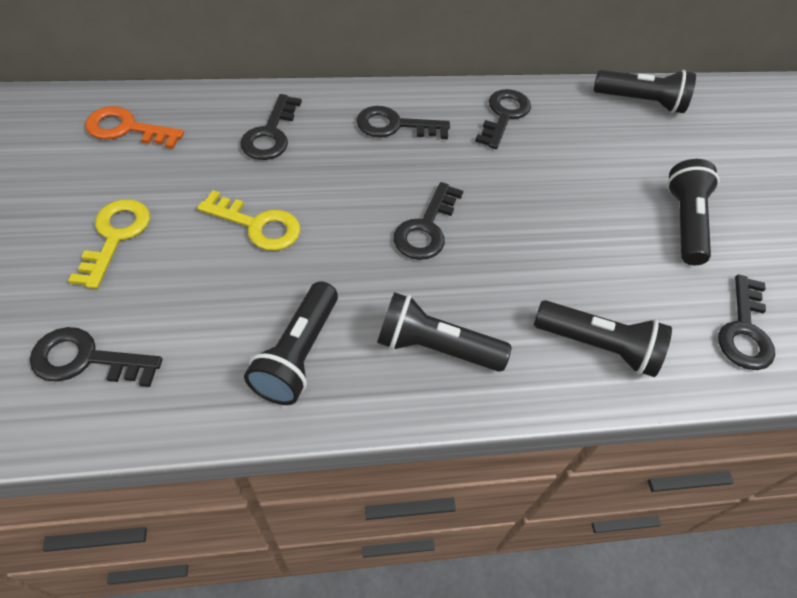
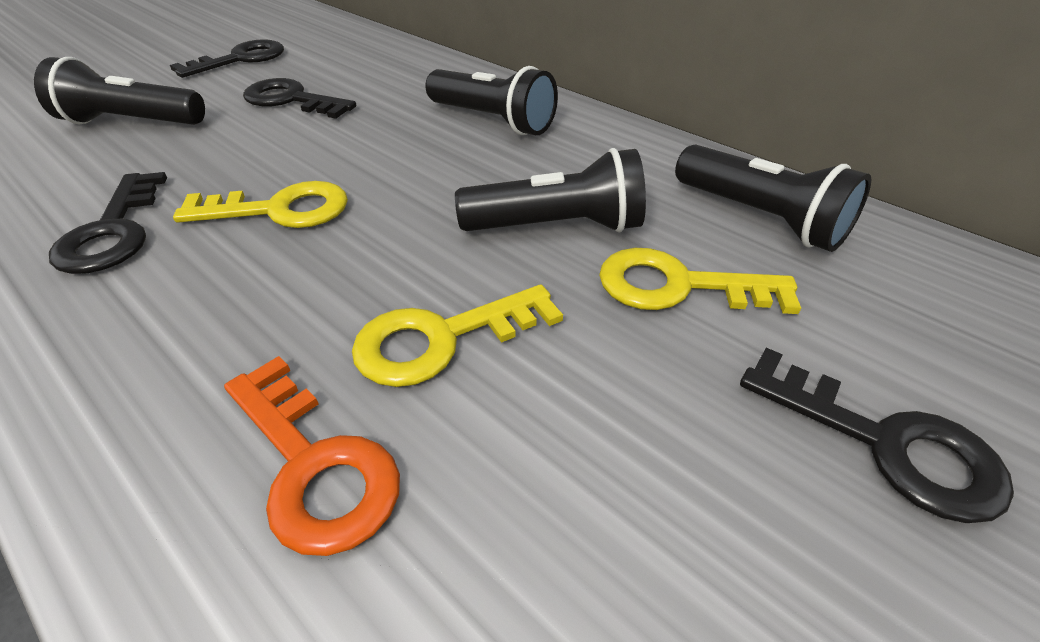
black flashlight: 5 -> 4
black key: 6 -> 4
yellow key: 2 -> 3

